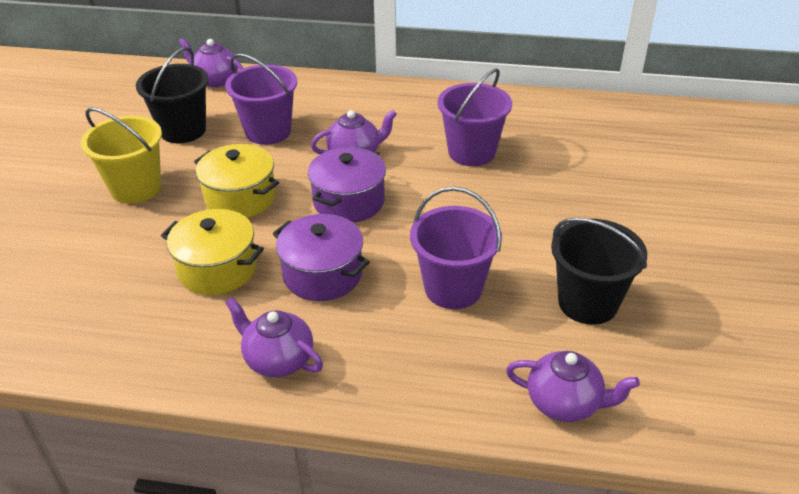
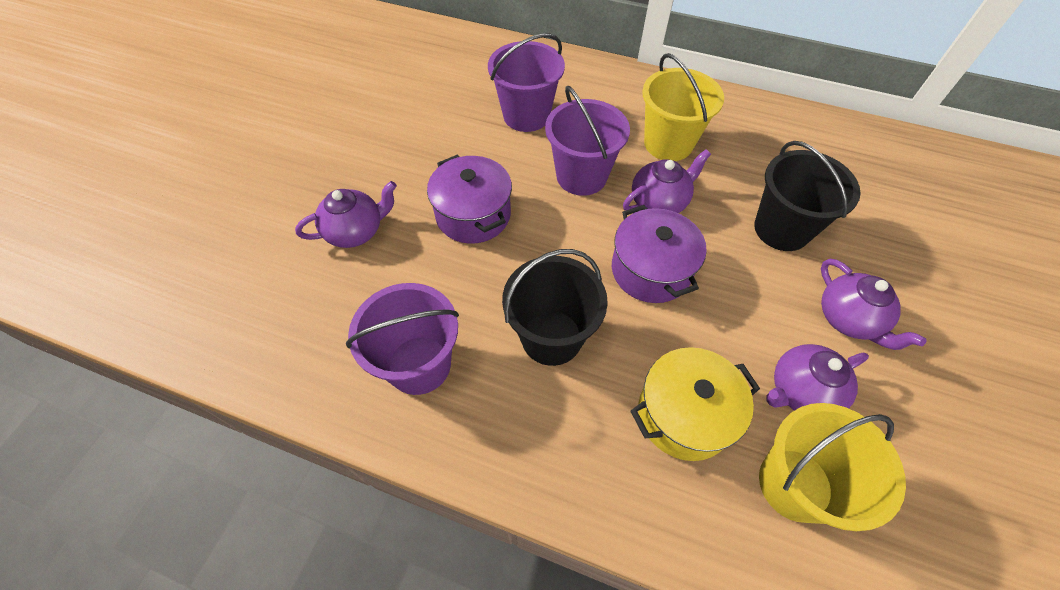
yellow bucket: 1 -> 2
yellow pot: 2 -> 1

